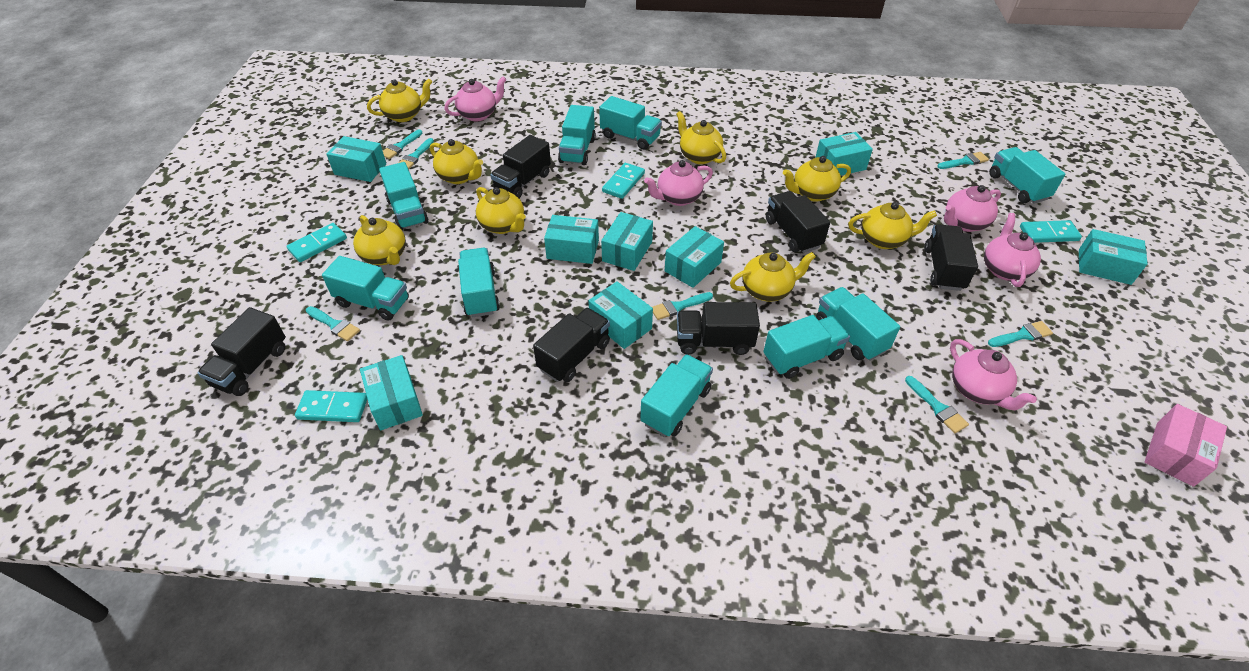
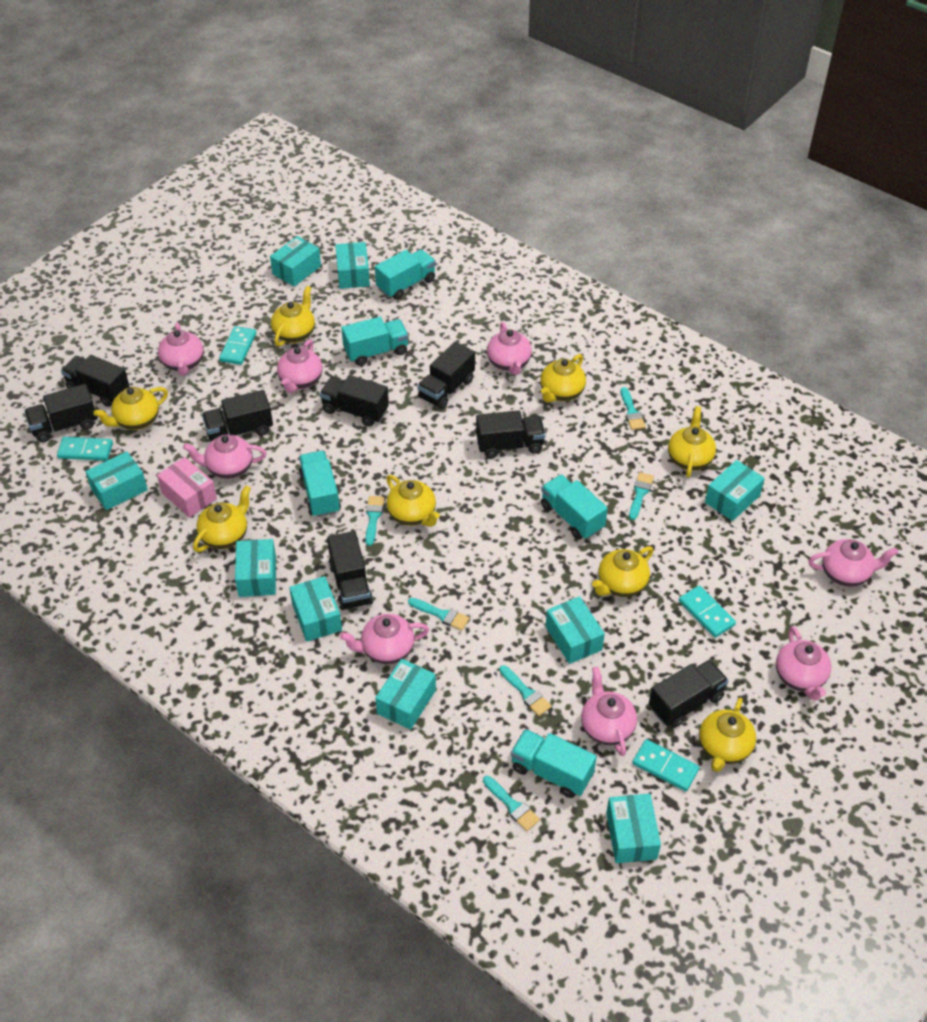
black truck: 6 -> 8
pink teapot: 5 -> 8
turquoise box: 8 -> 9
turquoise brush: 7 -> 6
turquoise truck: 9 -> 5

